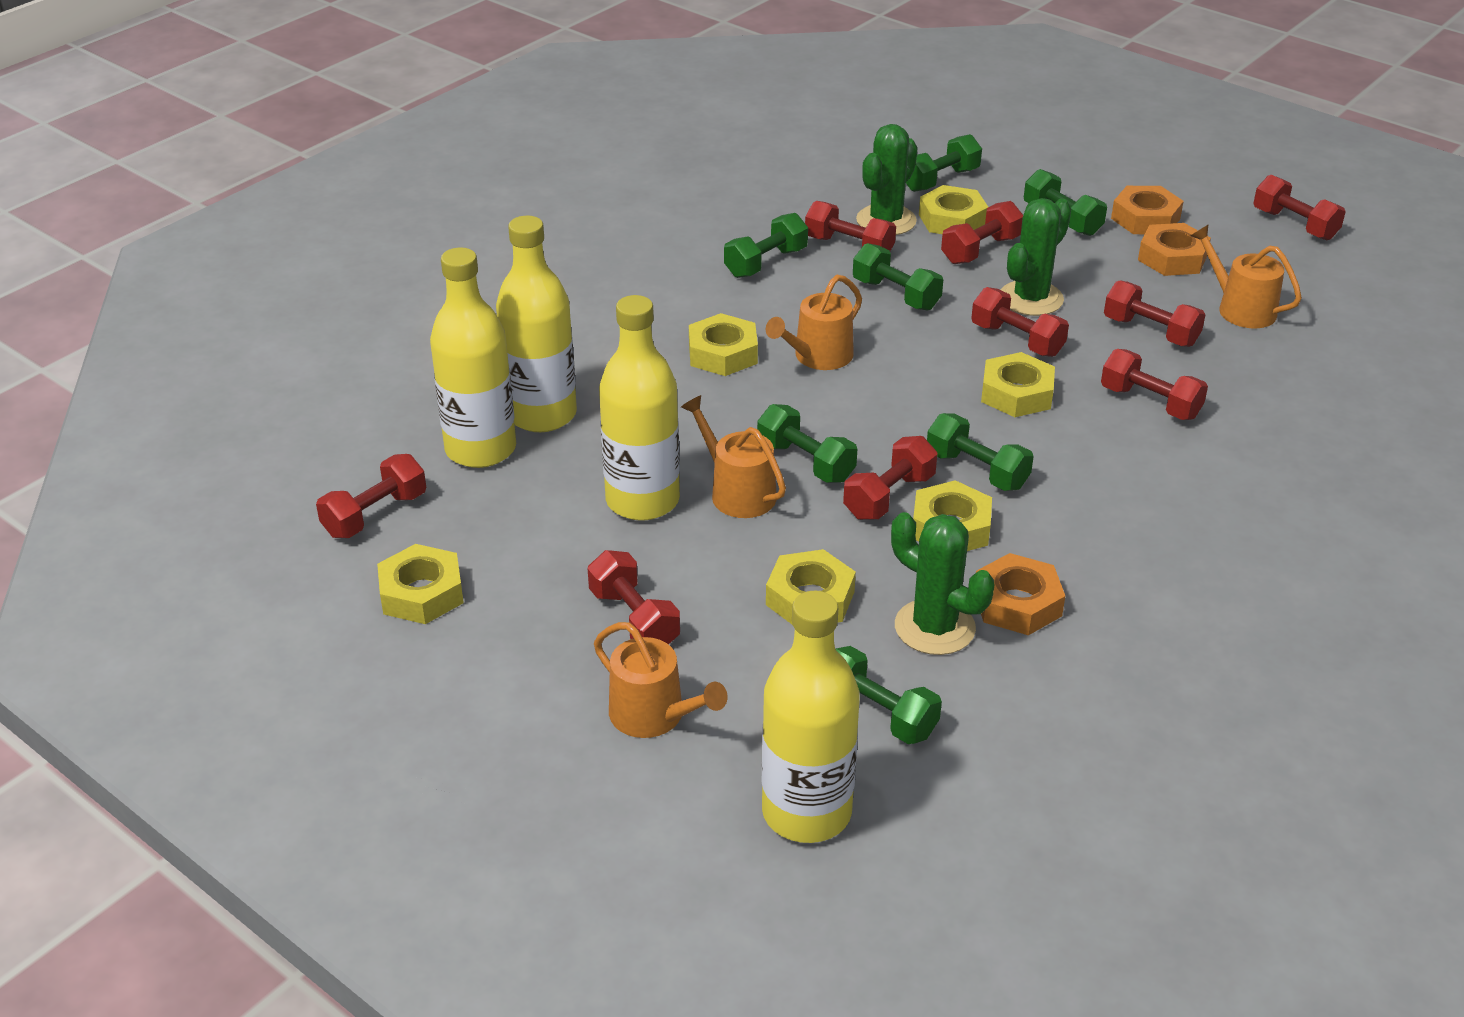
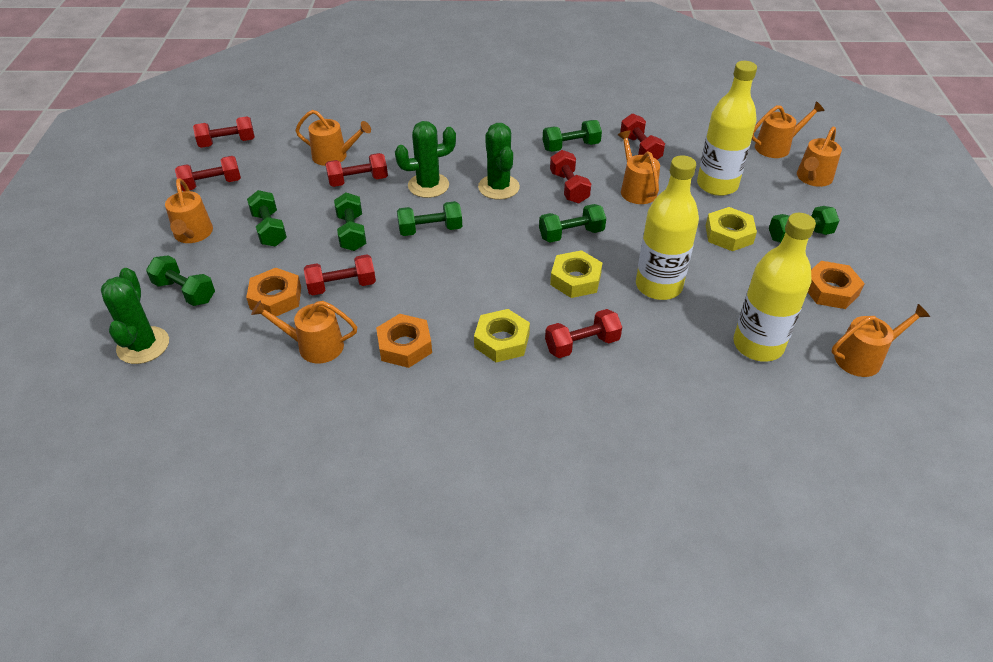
orange watering can: 4 -> 7
red dumbbell: 9 -> 7
yellow bottle: 4 -> 3
yellow nut: 6 -> 3

